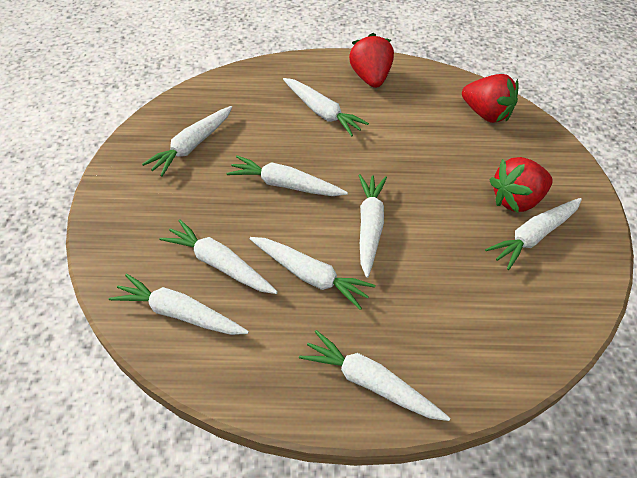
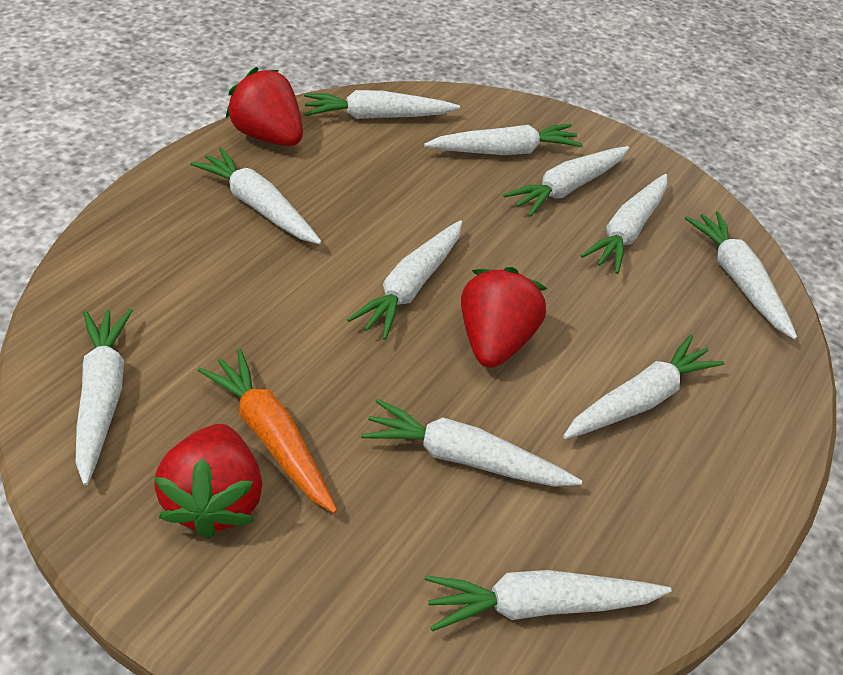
orange carrot: 0 -> 1
white carrot: 9 -> 11

